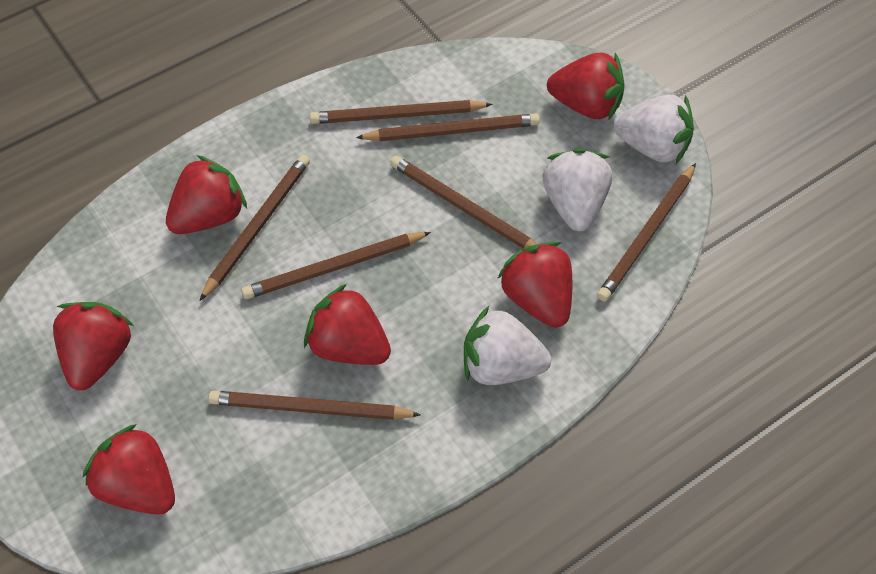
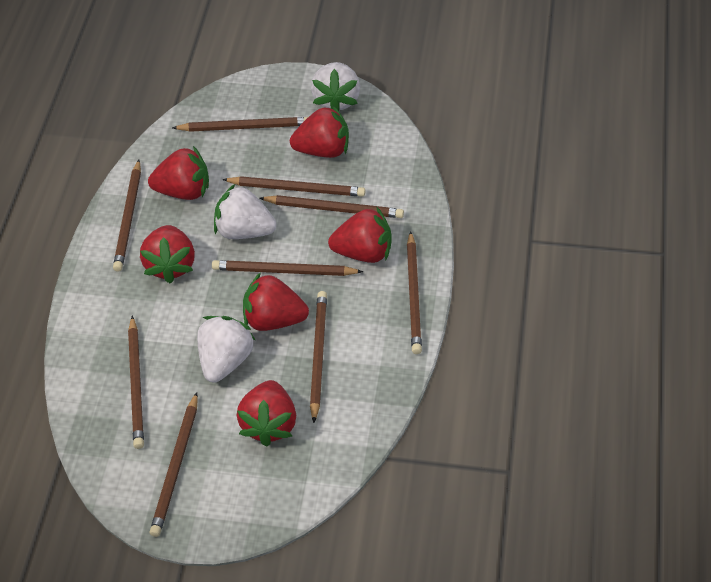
brown pencil: 7 -> 9

